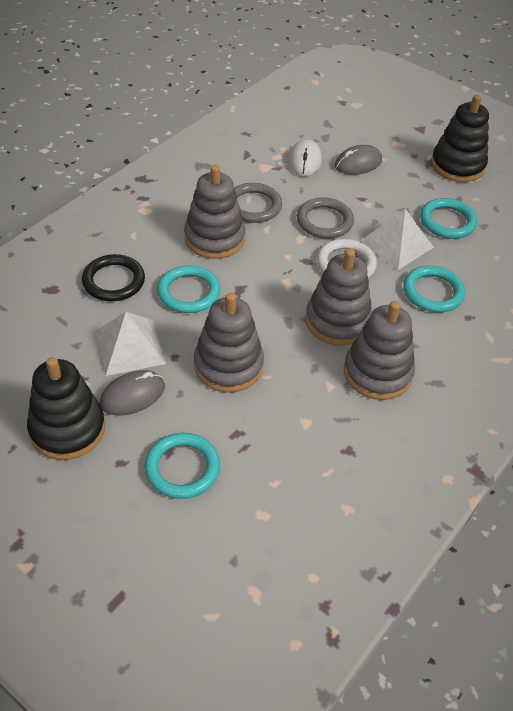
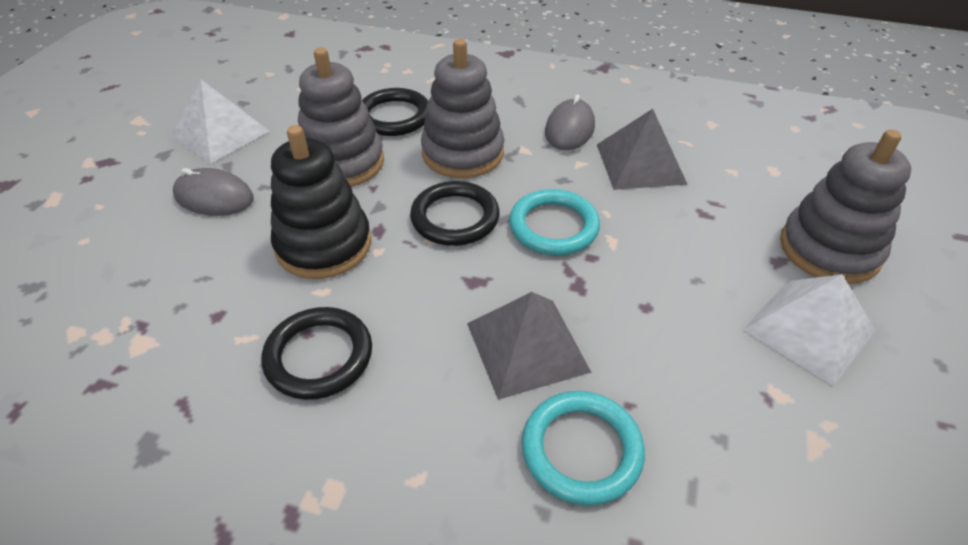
black ring: 1 -> 3
black stacking toy: 2 -> 1
grey pyramid: 0 -> 2
grey ring: 2 -> 0
grey stacking toy: 4 -> 3
turquoise ring: 4 -> 2
white mouse: 1 -> 0
white ring: 1 -> 0

